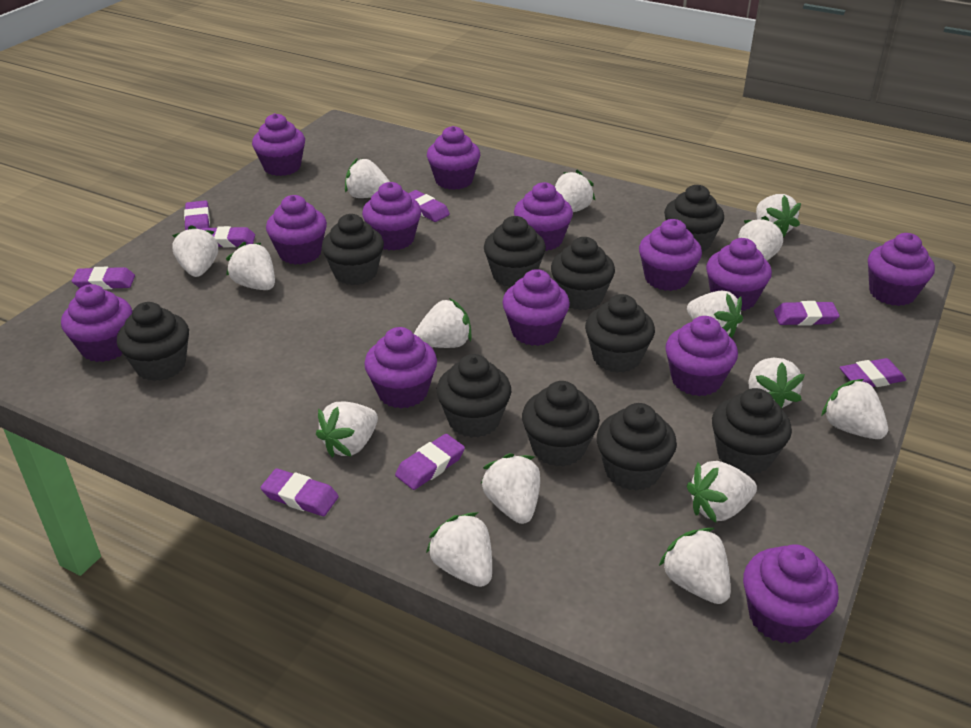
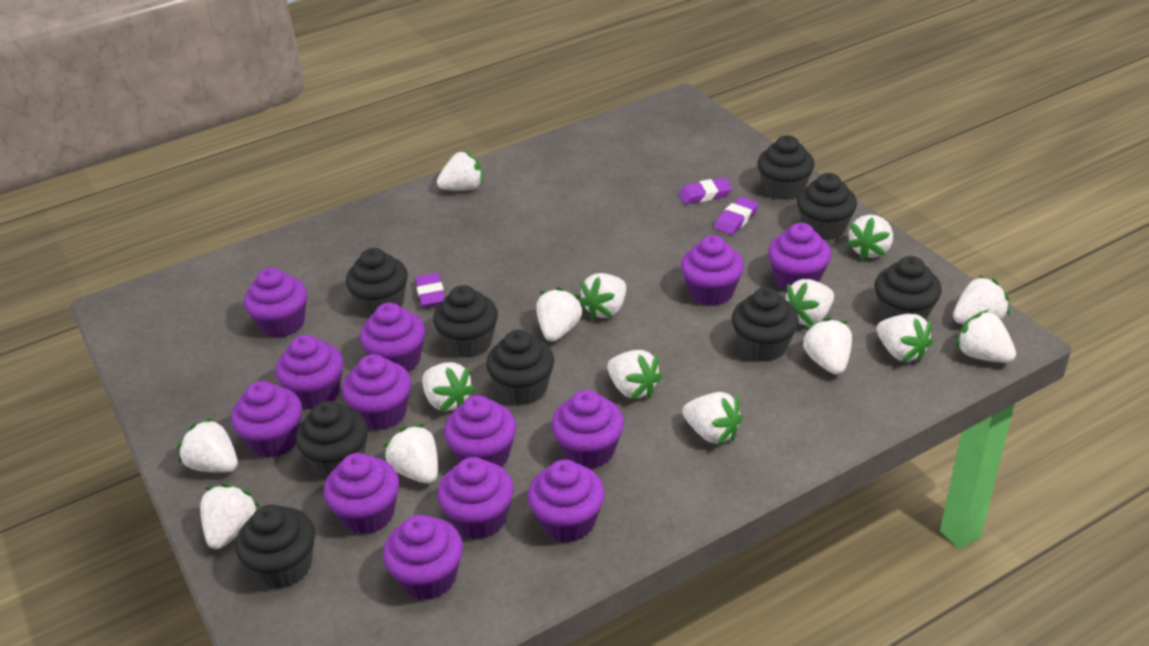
black cupcake: 10 -> 9
purple eraser: 8 -> 3

